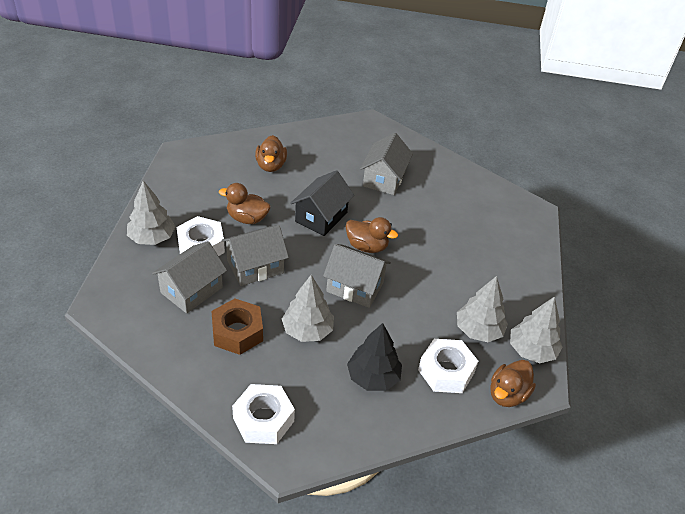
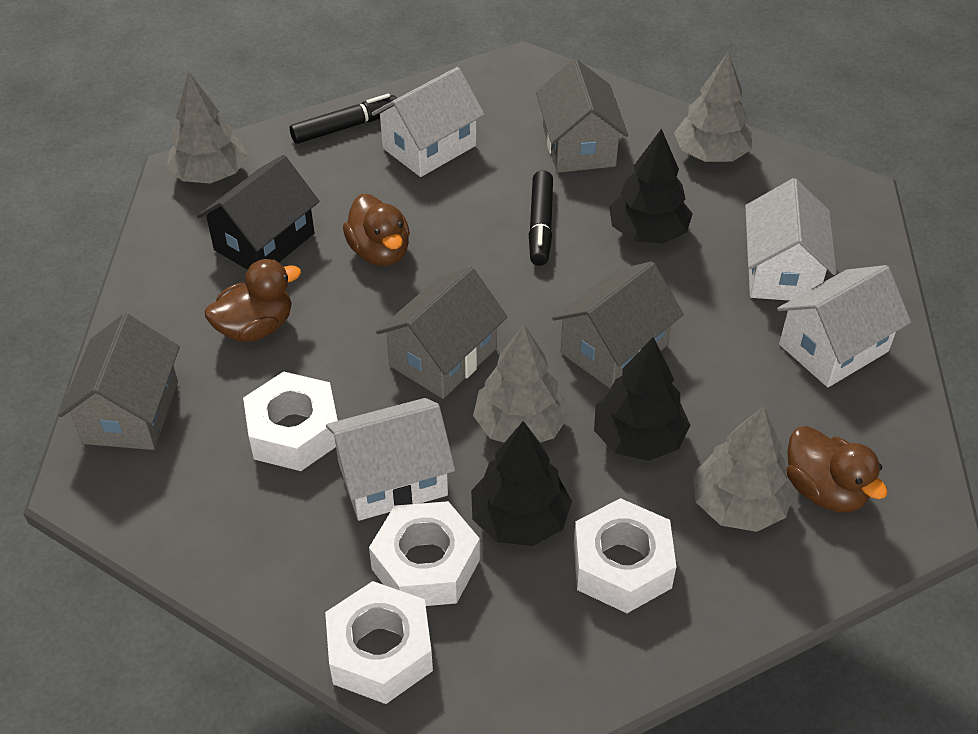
black marker: 0 -> 2
black tree: 1 -> 3
brown duck: 4 -> 3
brown nut: 1 -> 0
white house: 0 -> 4
white nut: 3 -> 4

